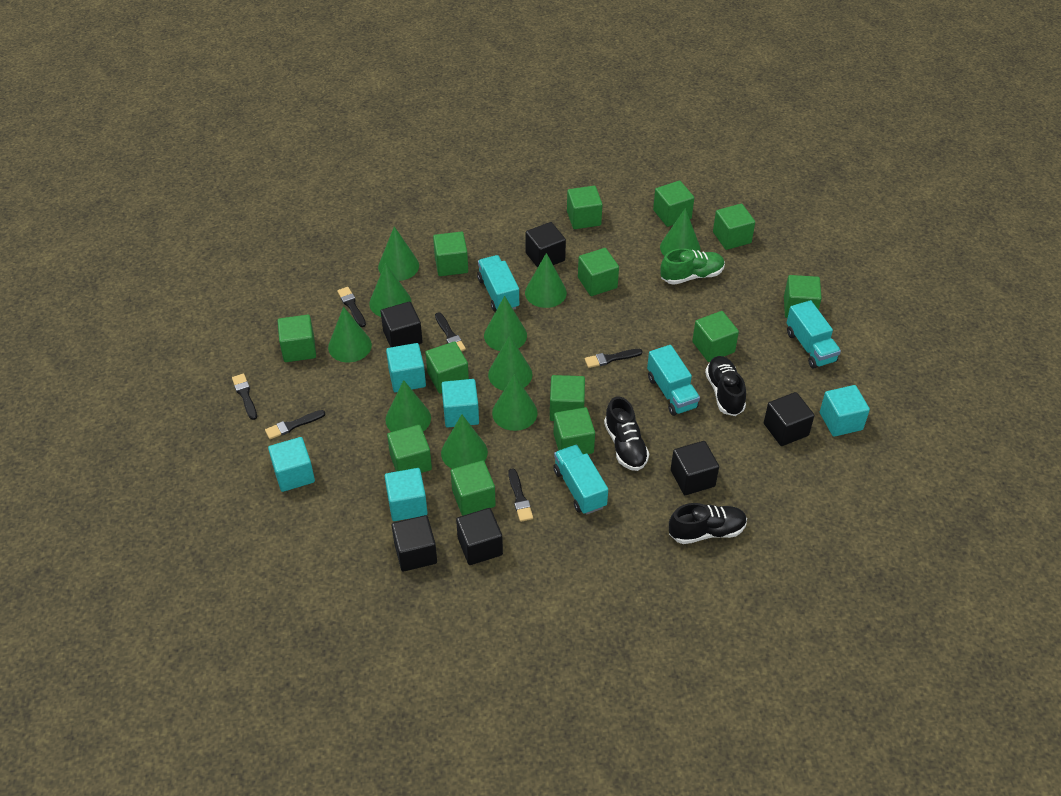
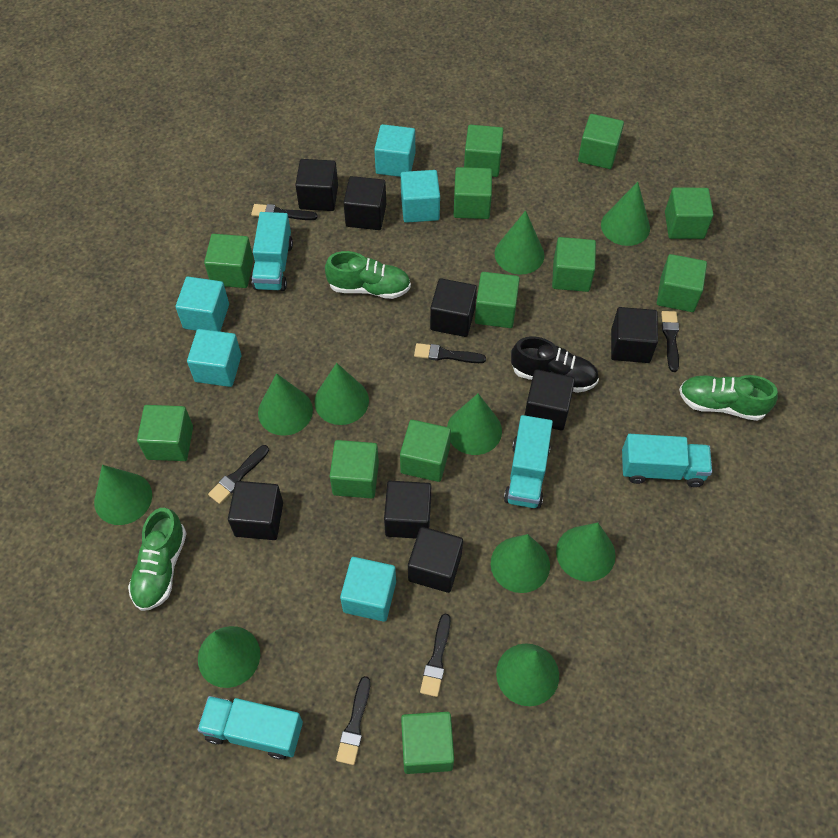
black cube: 6 -> 8
black shoe: 3 -> 1
green cube: 13 -> 12
green shoe: 1 -> 3

